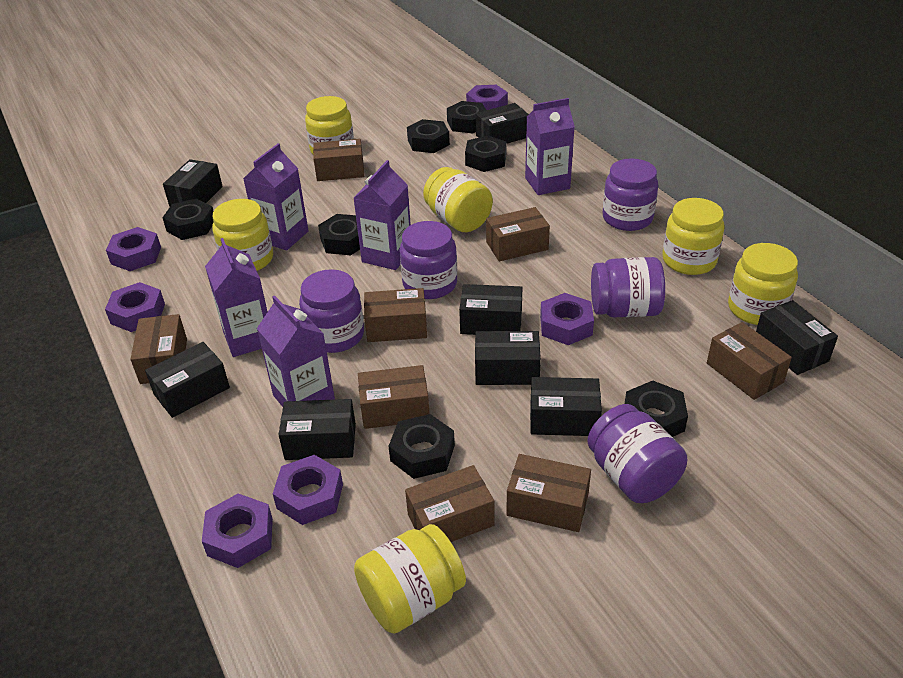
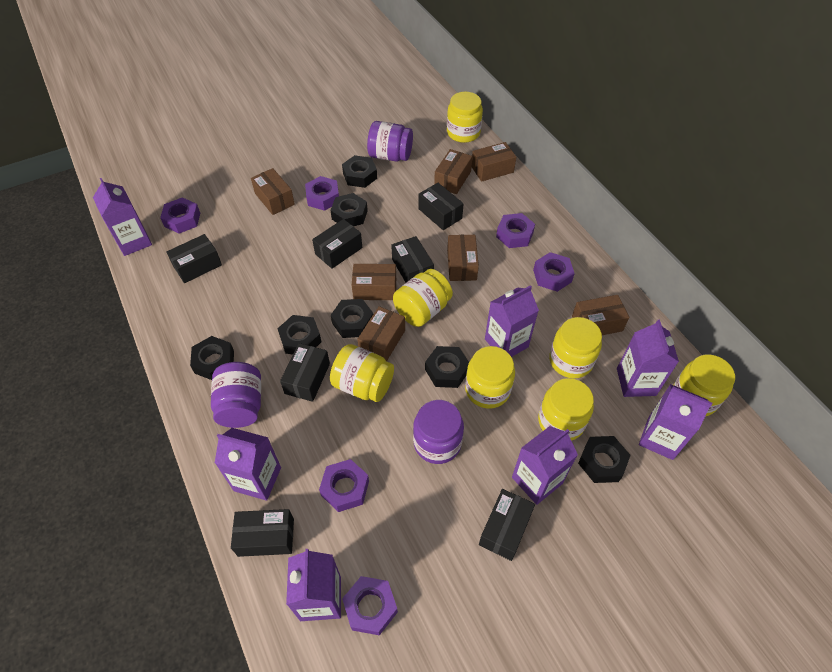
black box: 8 -> 7
brown box: 8 -> 7
purple carton: 5 -> 7
purple jar: 5 -> 3
yellow jar: 6 -> 7

